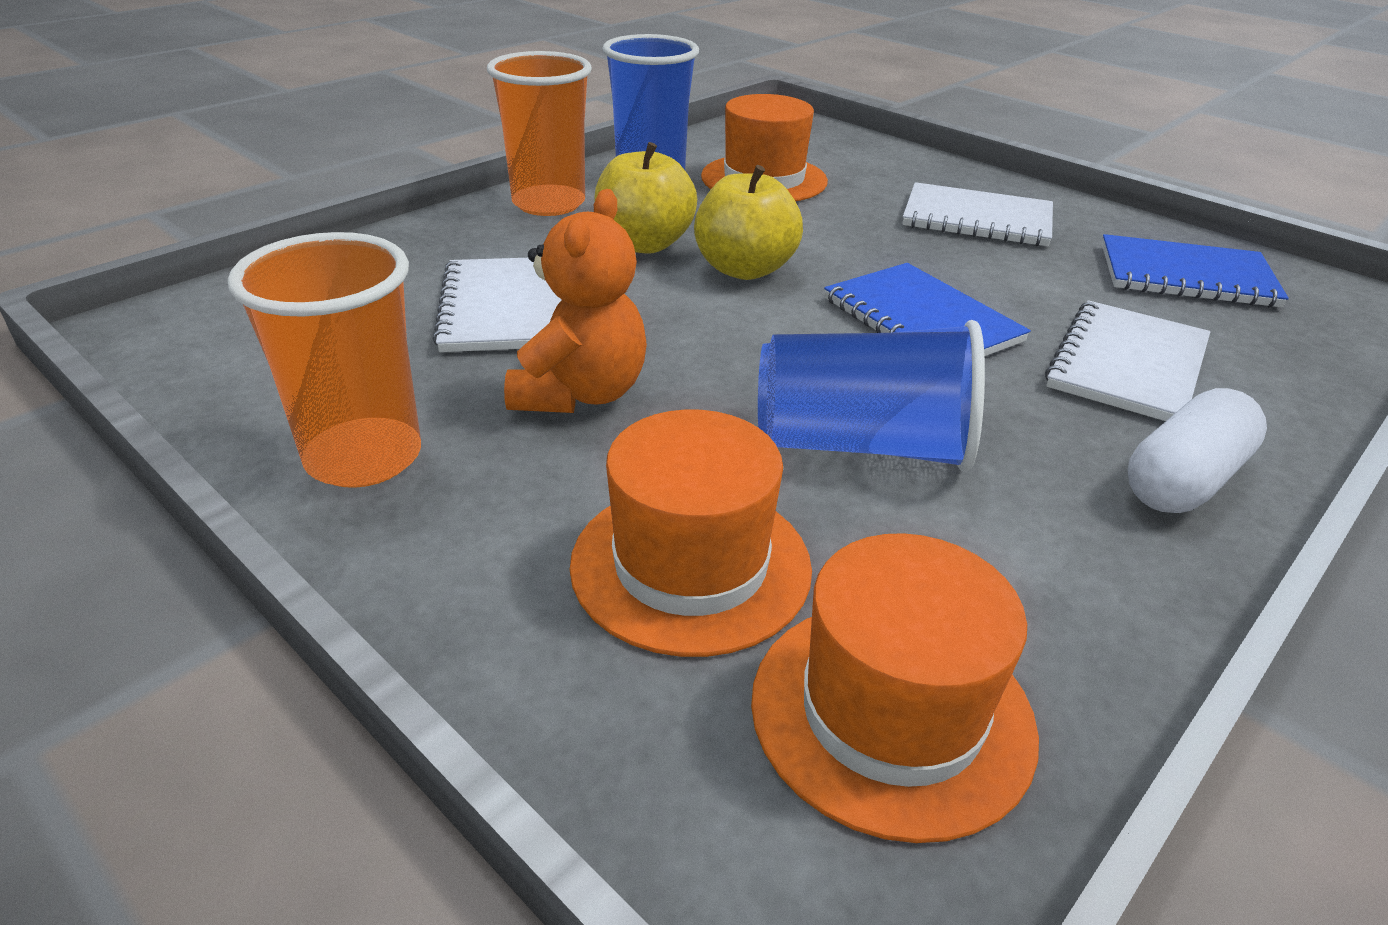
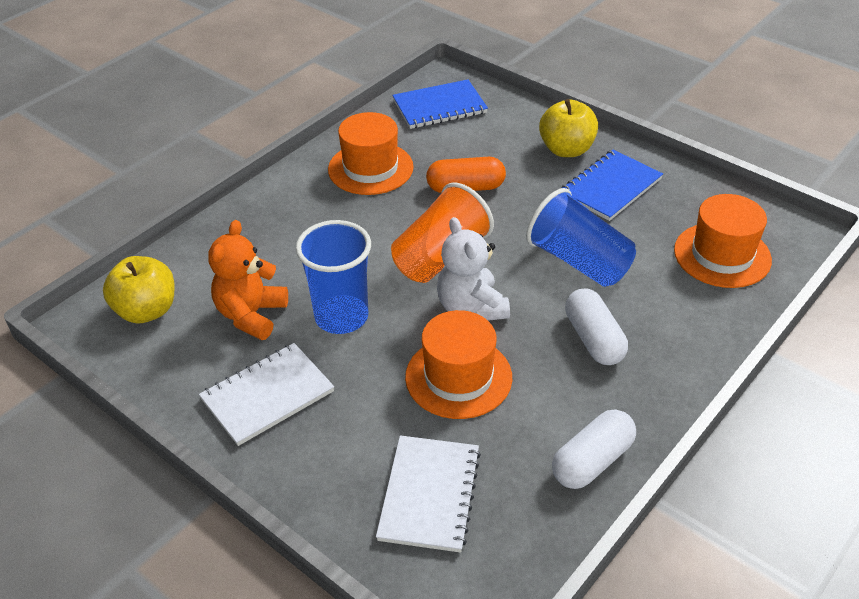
orange capsule: 0 -> 1
orange cup: 2 -> 1
white capsule: 1 -> 2
white notebook: 3 -> 2
white teddy bear: 0 -> 1

